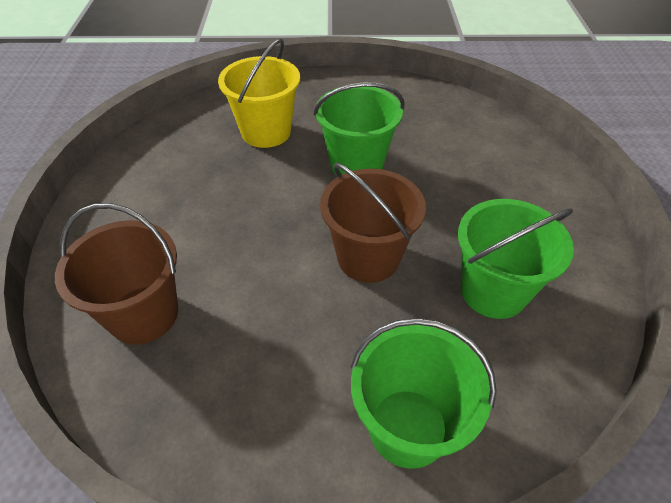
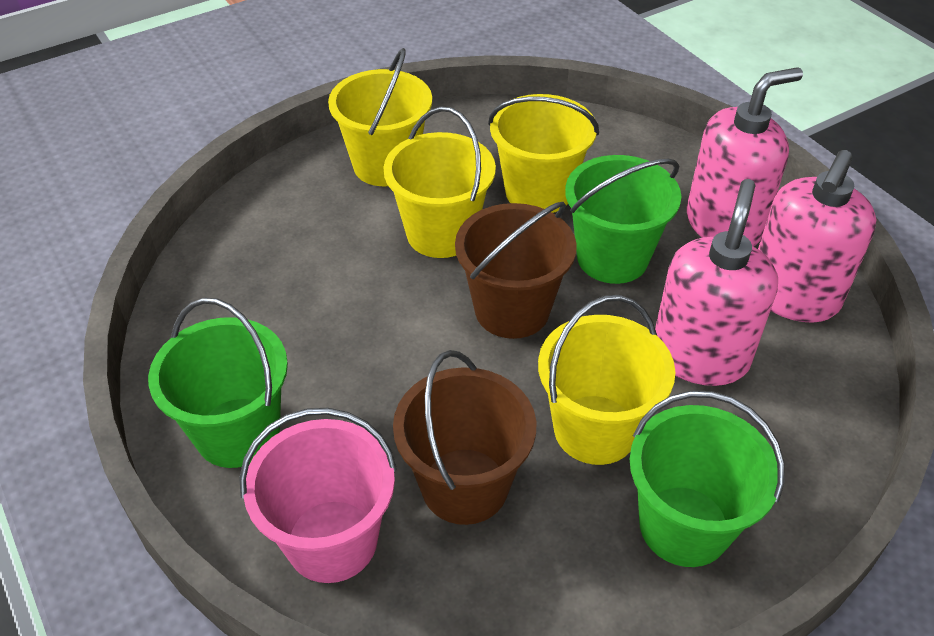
pink bucket: 0 -> 1
pink soap dispenser: 0 -> 3
yellow bucket: 1 -> 4

